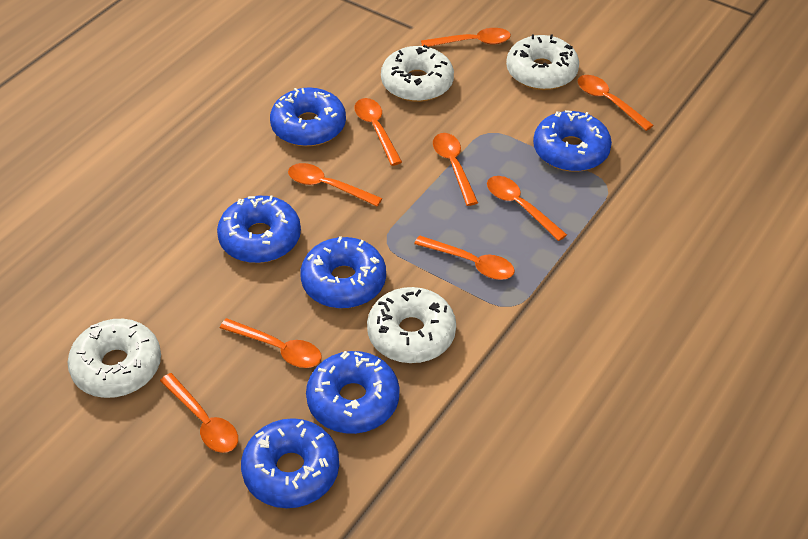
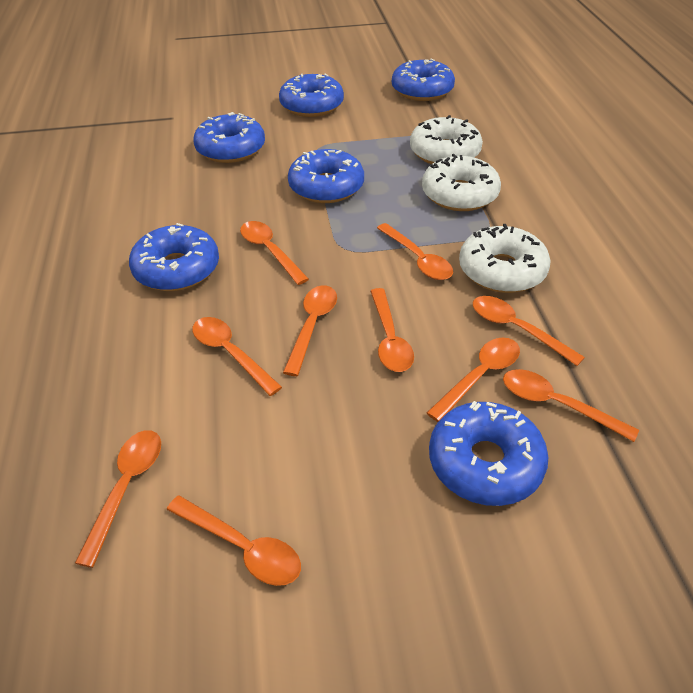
orange spoon: 9 -> 10
white donut: 4 -> 3

